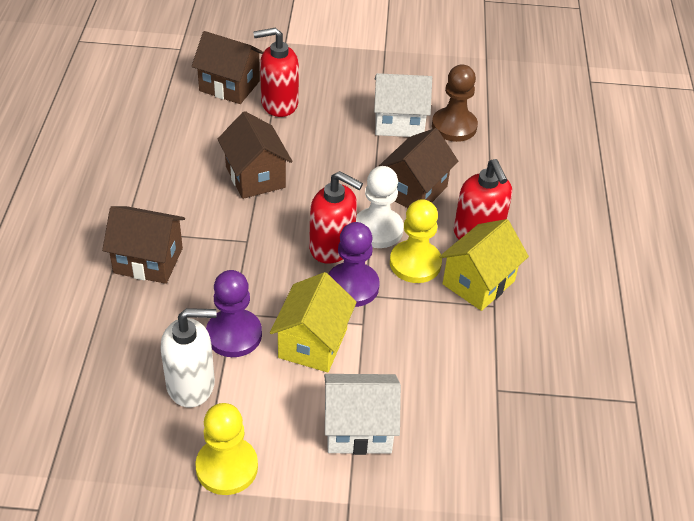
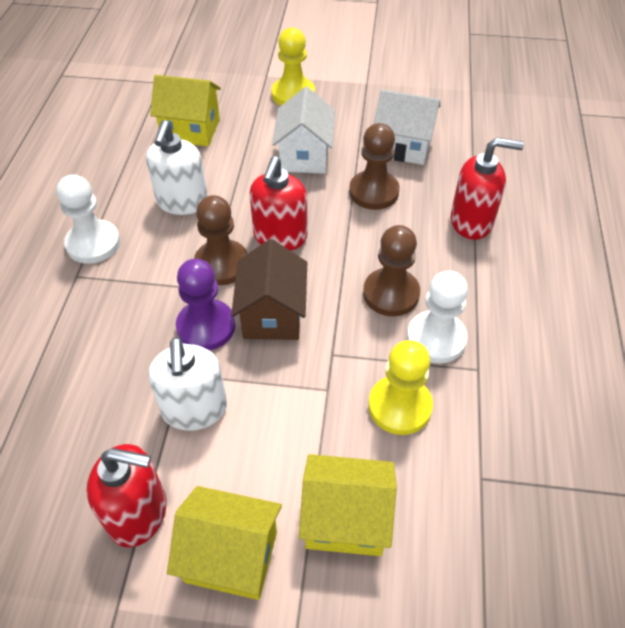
brown house: 4 -> 1
brown pawn: 1 -> 3
purple pawn: 2 -> 1
white pawn: 1 -> 2
white soap dispenser: 1 -> 2
yellow house: 2 -> 3

